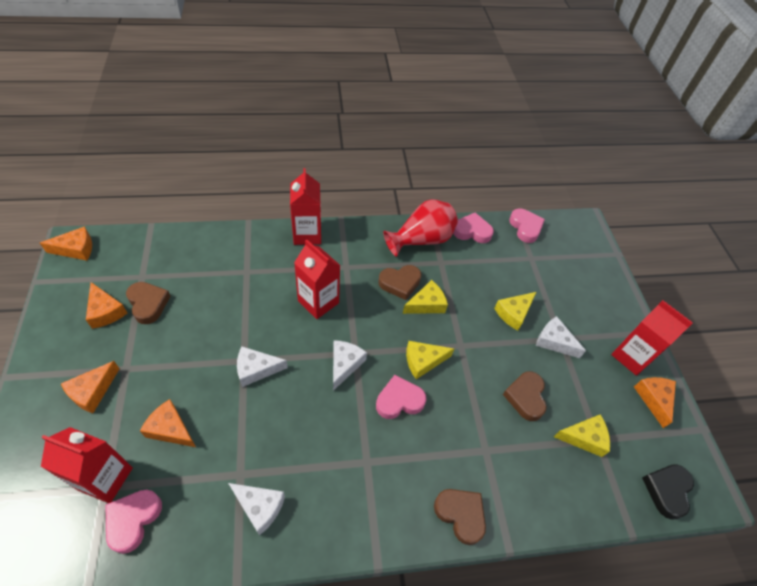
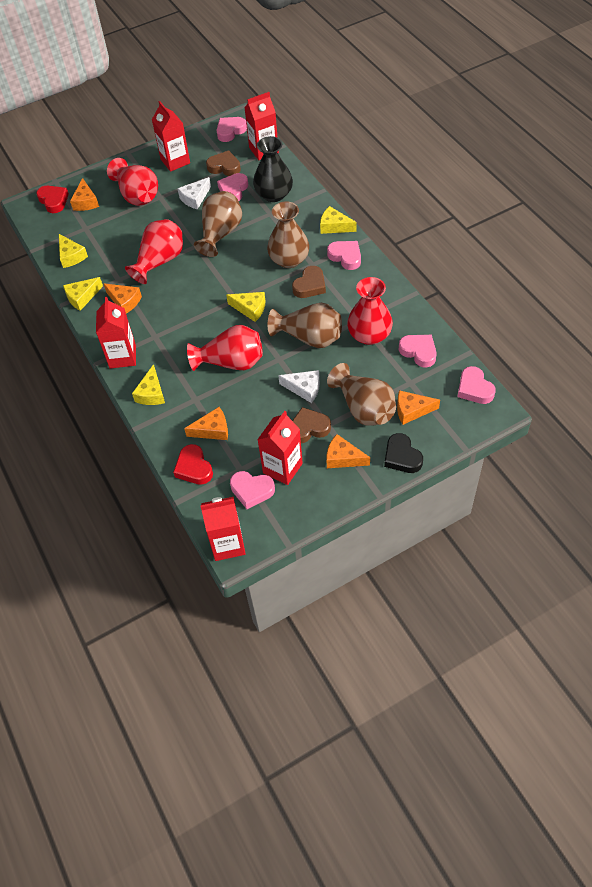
black vase: 0 -> 1
brown heart: 4 -> 3
brown vase: 0 -> 4
pink heart: 4 -> 6
red carton: 4 -> 5
red heart: 0 -> 2
red vase: 1 -> 4
white cheese: 4 -> 2
yellow cheese: 4 -> 5

